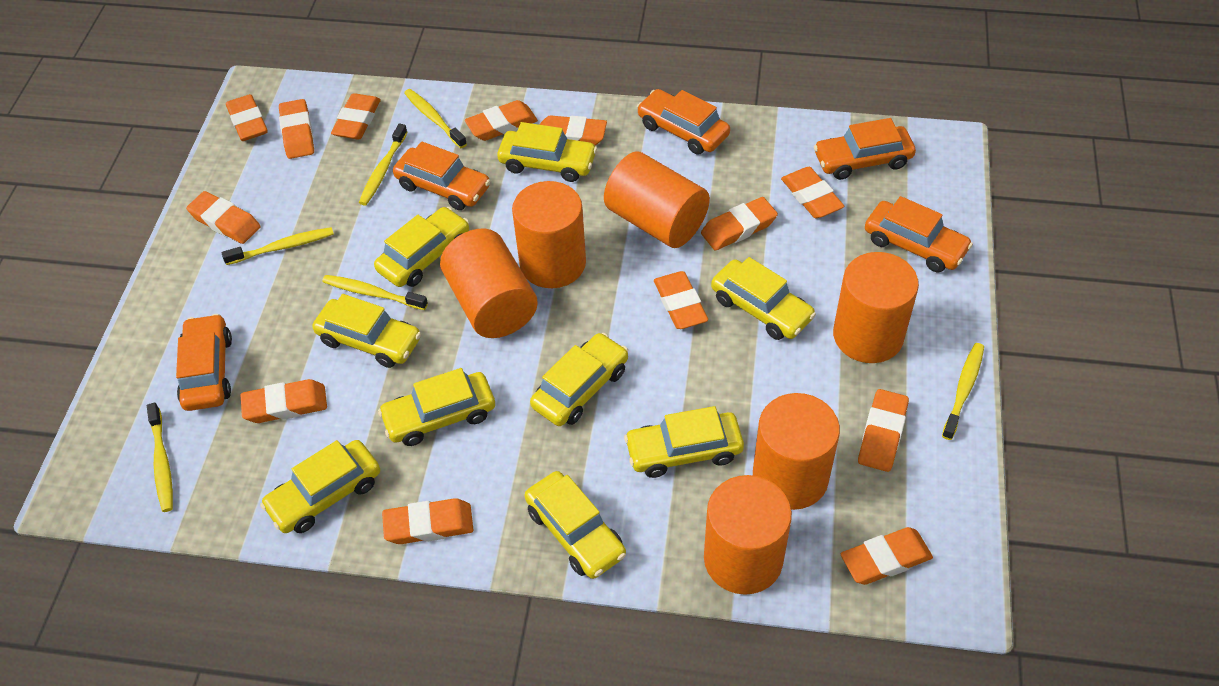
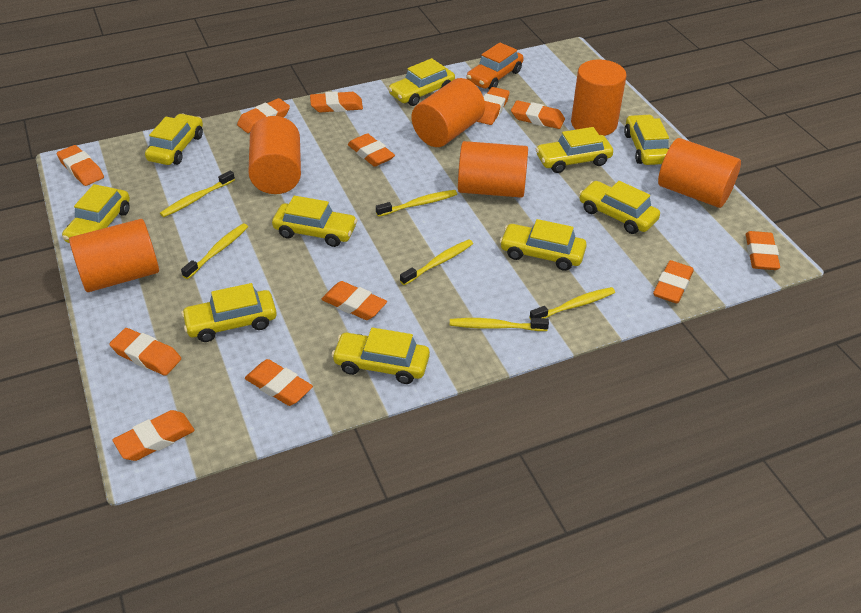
orange car: 5 -> 1
orange eraser: 13 -> 12
yellow car: 9 -> 10

